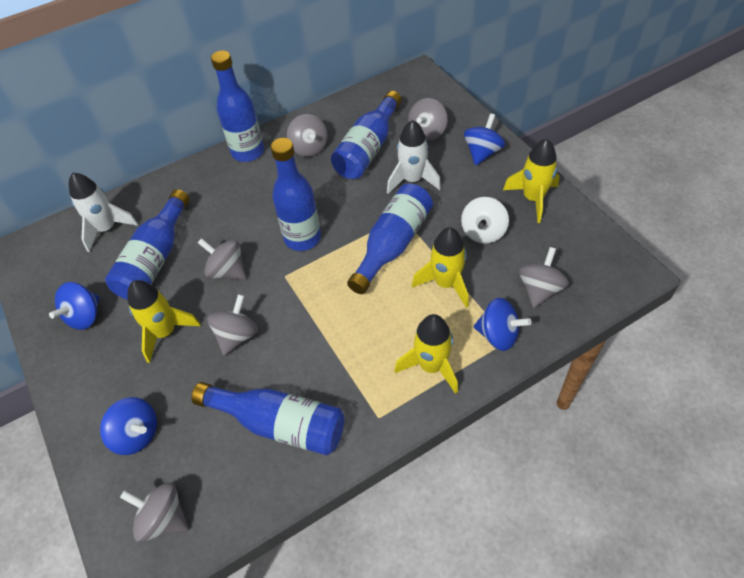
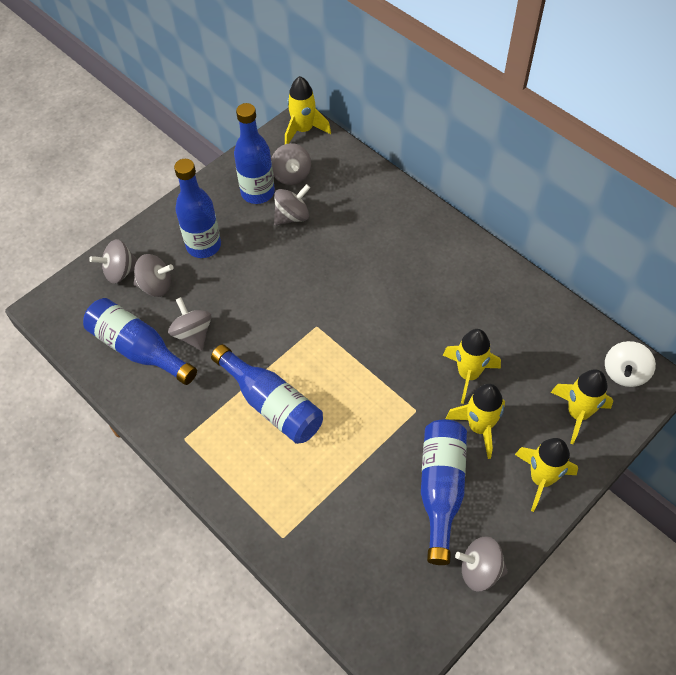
blue bottle: 6 -> 5
blue spinning top: 4 -> 0
white rocket: 2 -> 0
yellow rocket: 4 -> 5

